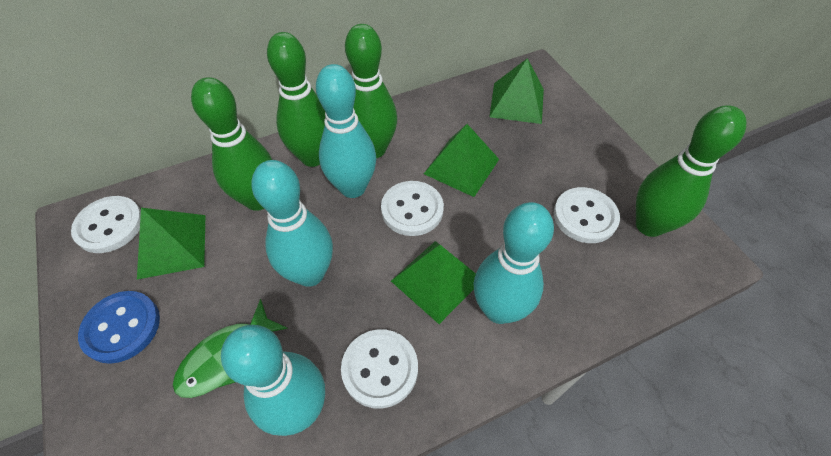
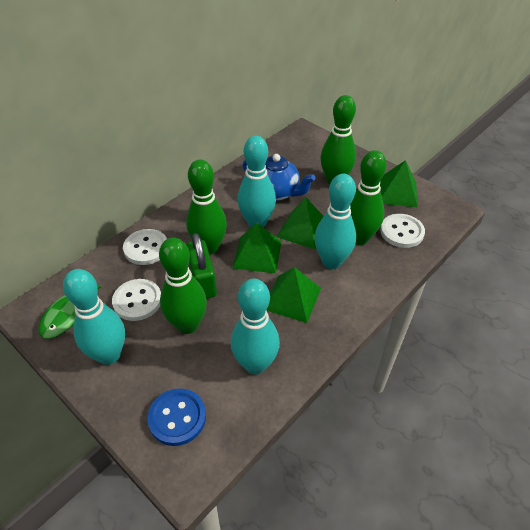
blue teapot: 0 -> 1
green padlock: 0 -> 1
white button: 4 -> 3

